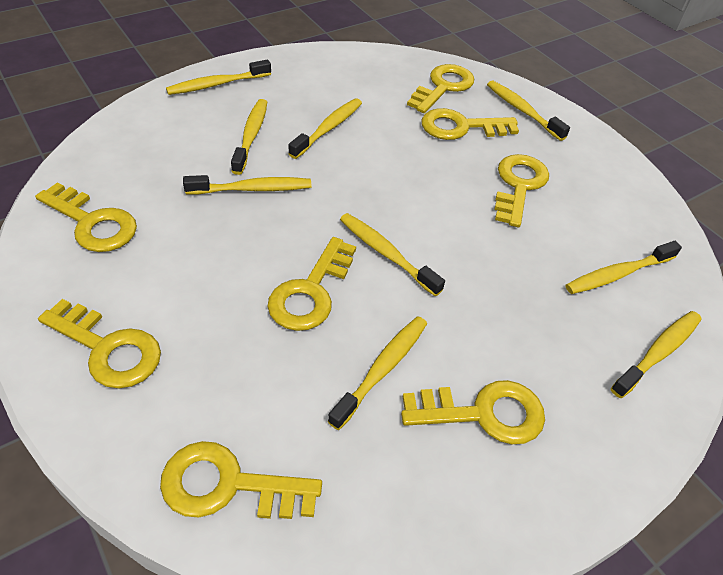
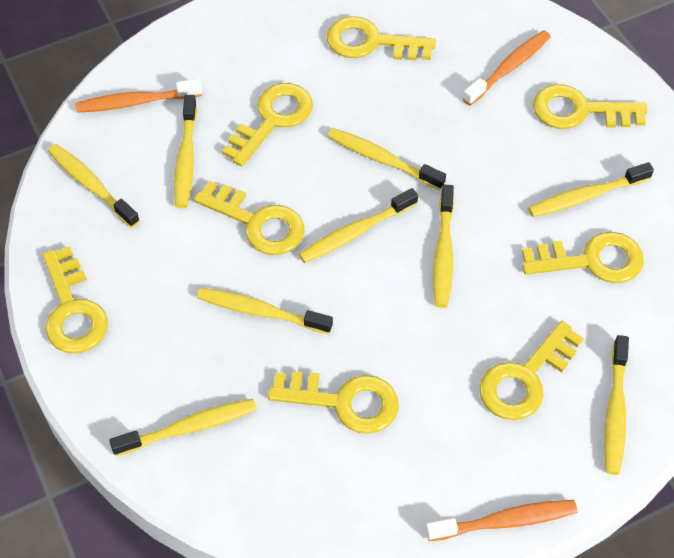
orange toothbrush: 0 -> 3

